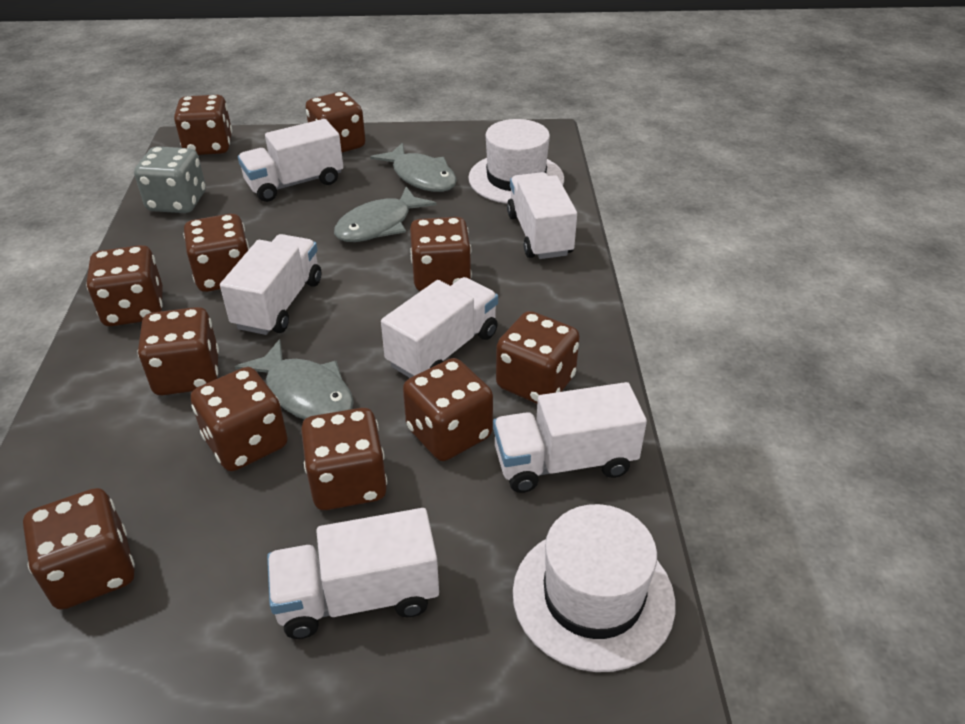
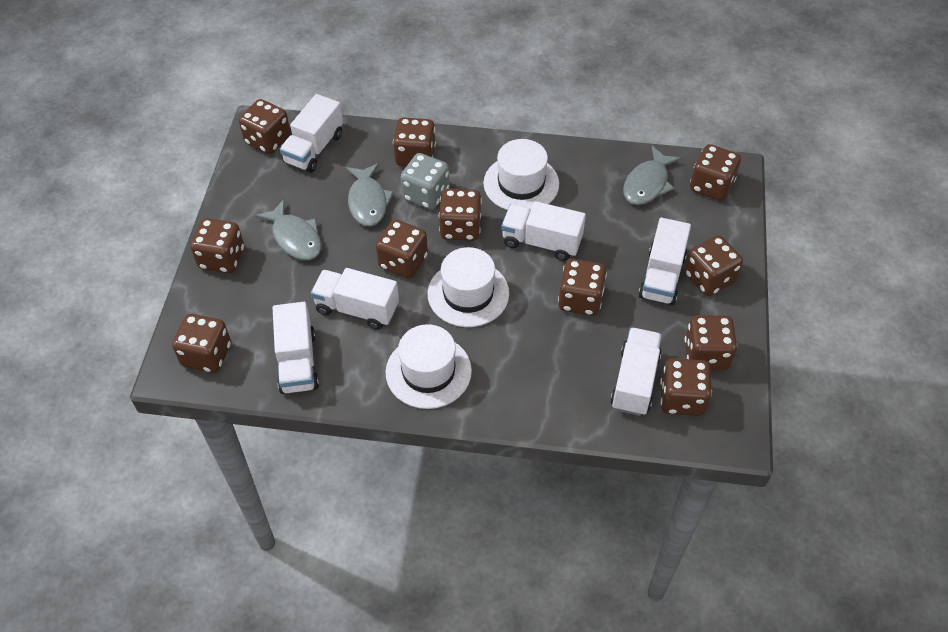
white hat: 2 -> 3

